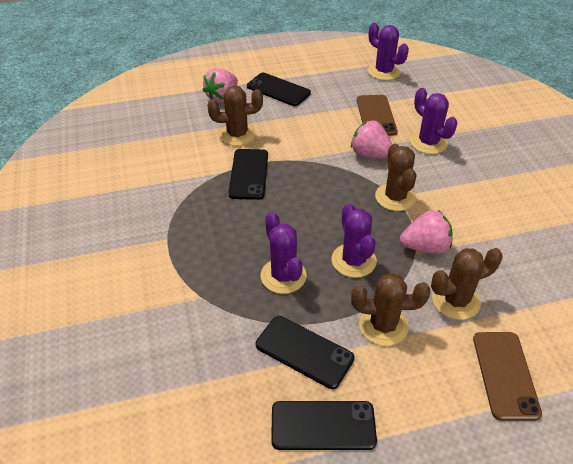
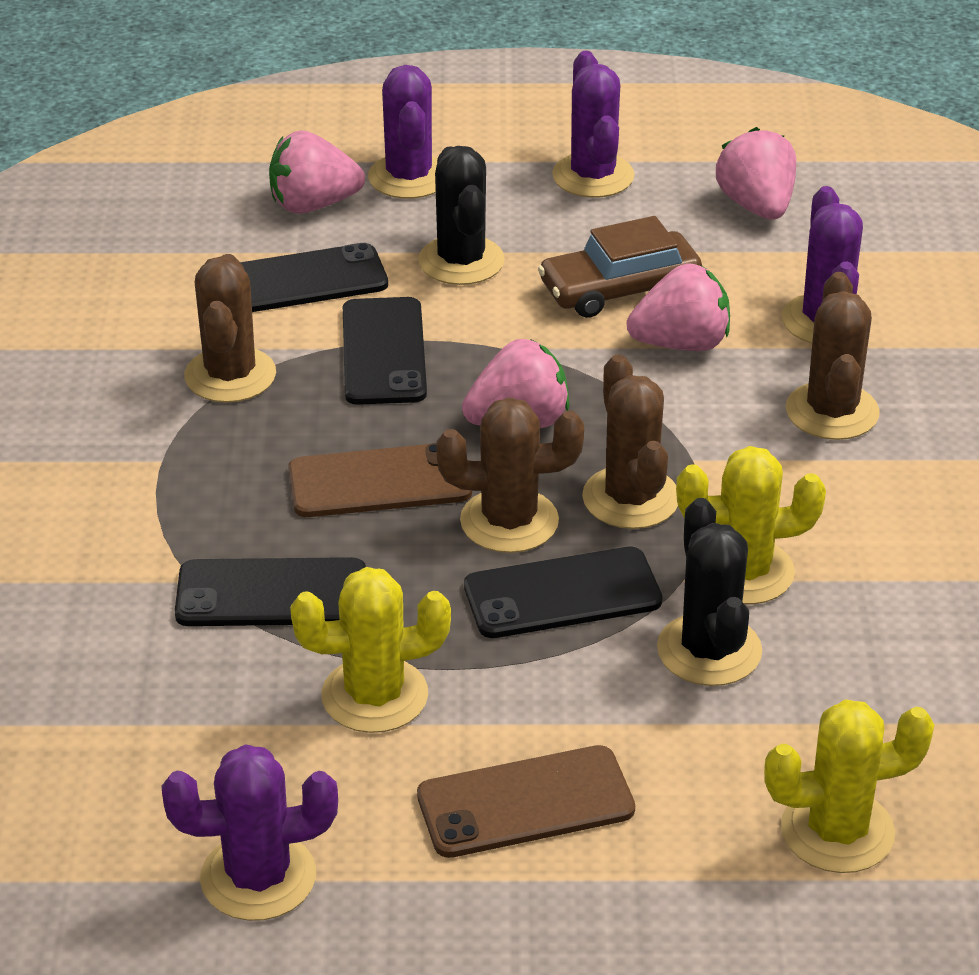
black cactus: 0 -> 2
brown car: 0 -> 1
pink strawberry: 3 -> 4
yellow cactus: 0 -> 3

